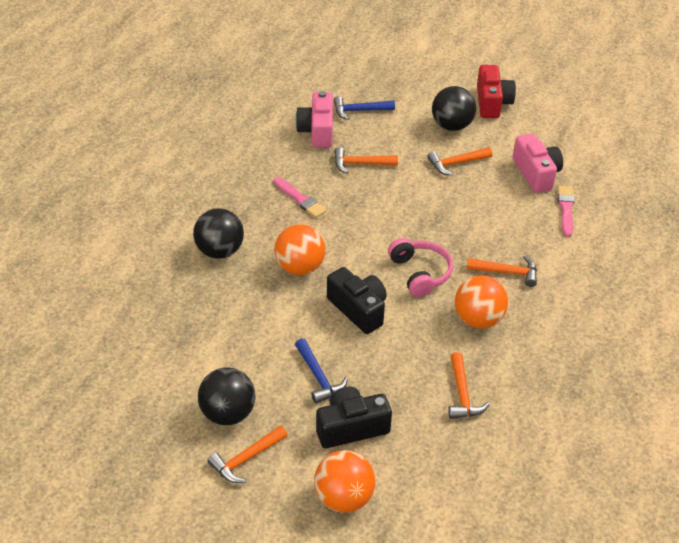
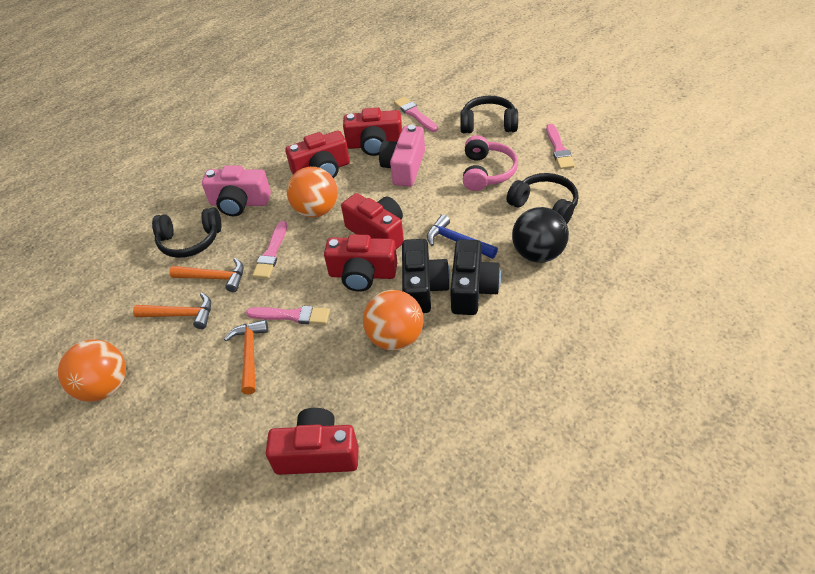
black ball: 3 -> 1
black headphones: 0 -> 3
blue hammer: 2 -> 1
orange hammer: 5 -> 3
pink brush: 2 -> 4
red camera: 1 -> 5

